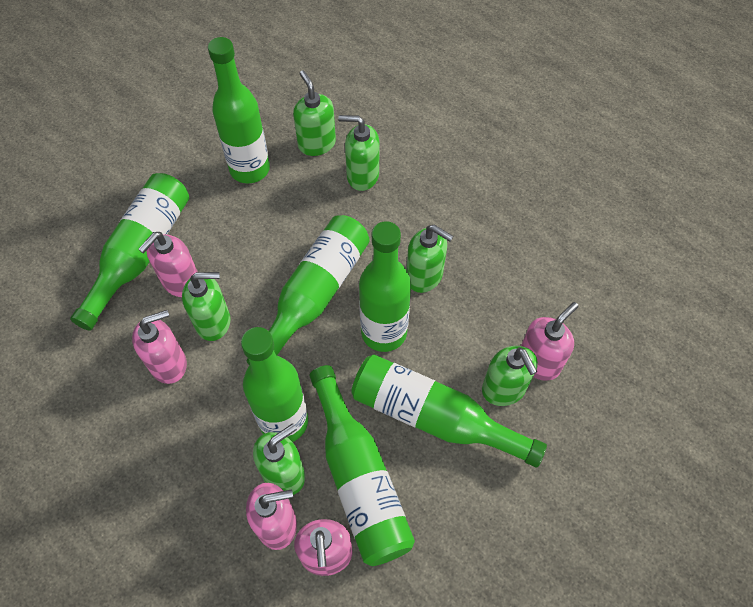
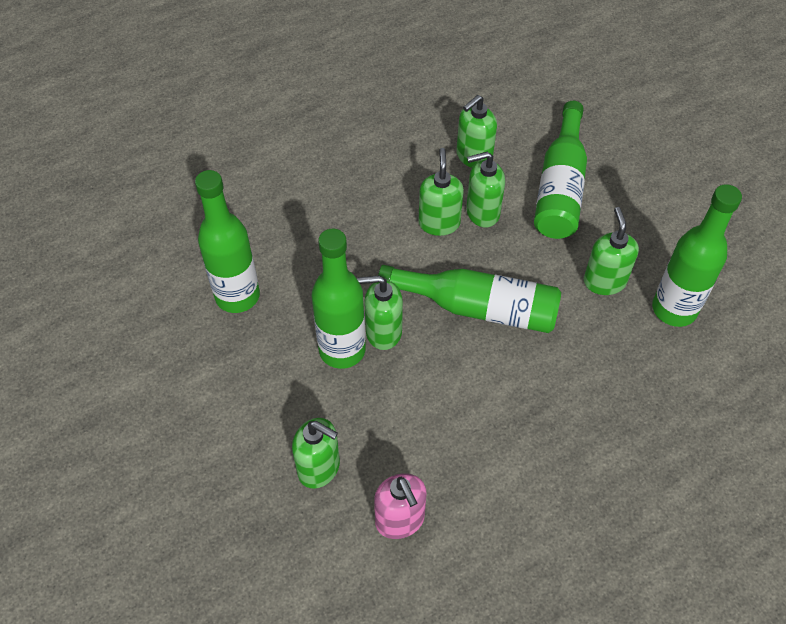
green bottle: 7 -> 5
pink soap dispenser: 5 -> 1

